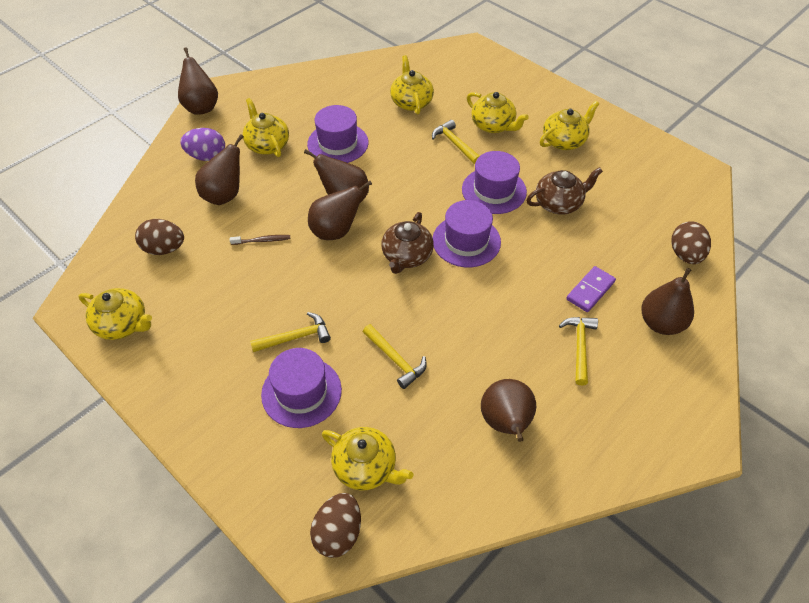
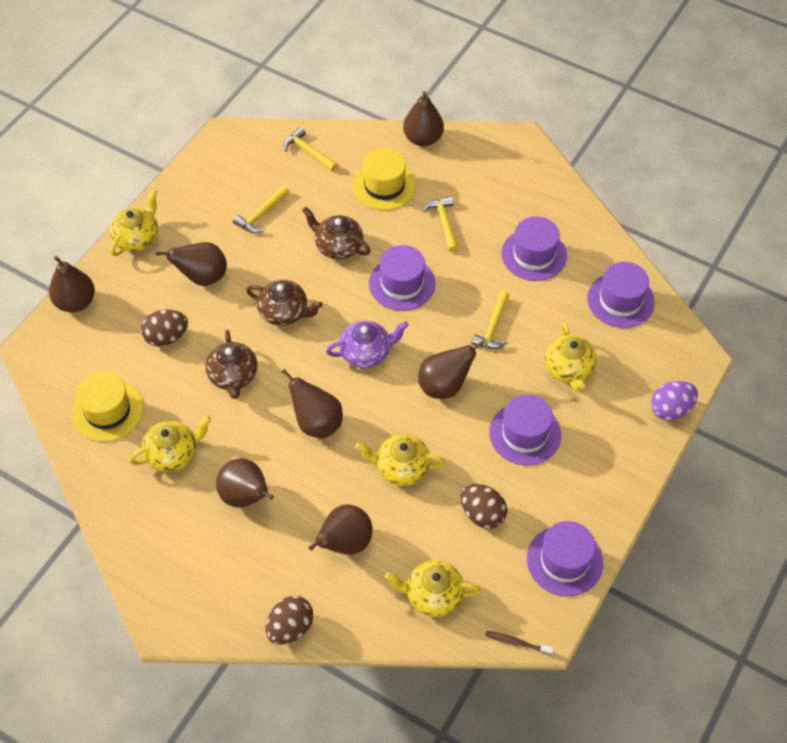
brown pear: 6 -> 7
brown teapot: 2 -> 3
purple domino: 1 -> 0
purple hat: 4 -> 5
purple teapot: 0 -> 1
yellow hat: 0 -> 2
yellow teapot: 6 -> 5

